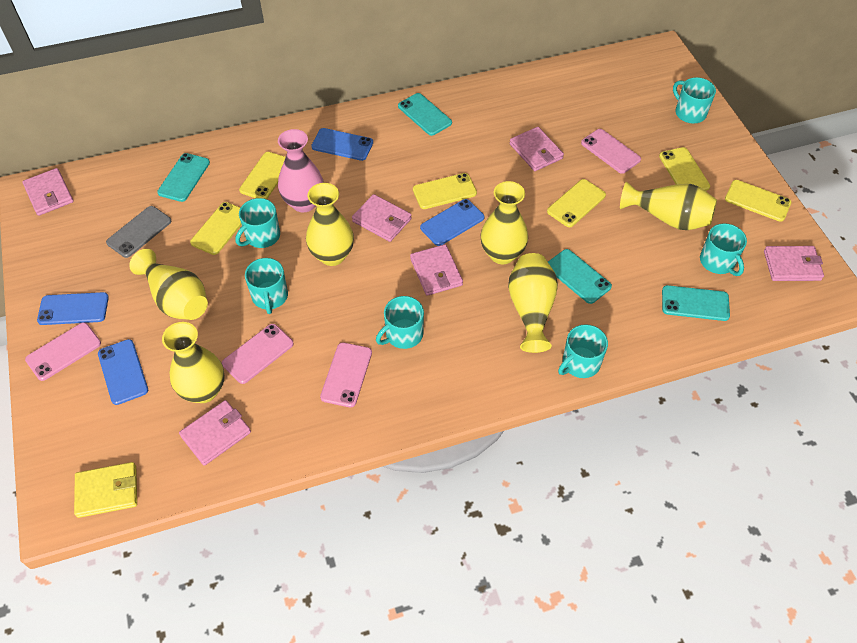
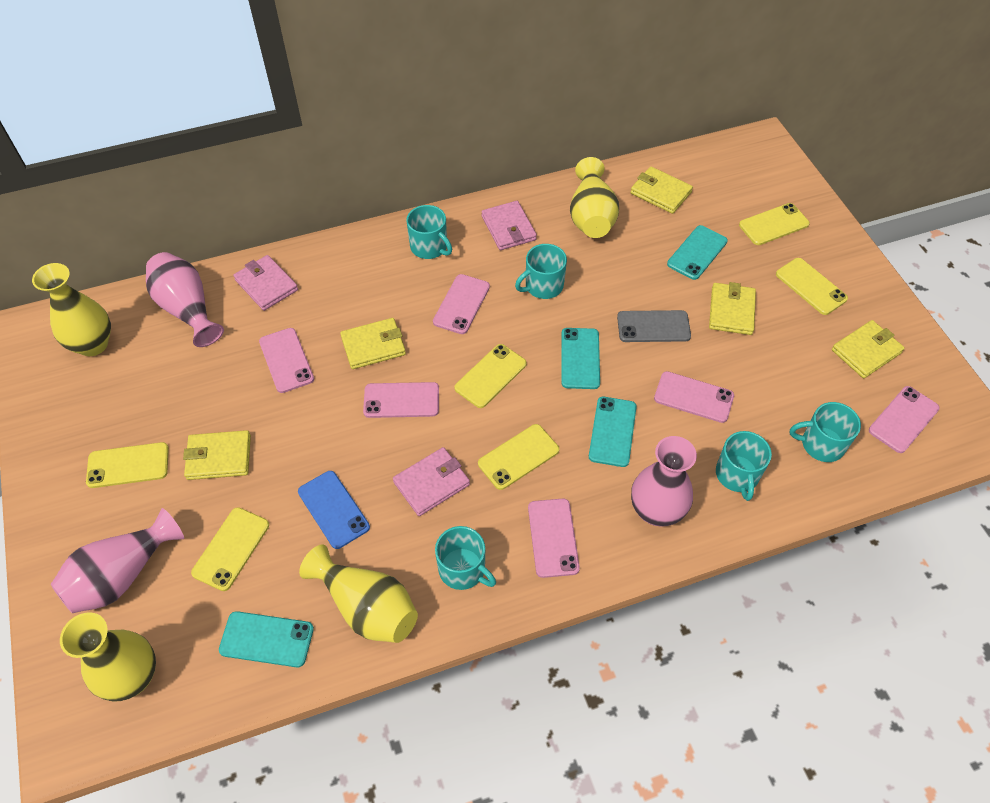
blue phone: 4 -> 1
pink phone: 4 -> 6
pink vase: 1 -> 3
pink wallet: 6 -> 3
turquoise mug: 6 -> 5
yellow vase: 6 -> 4
yellow wallet: 1 -> 5

